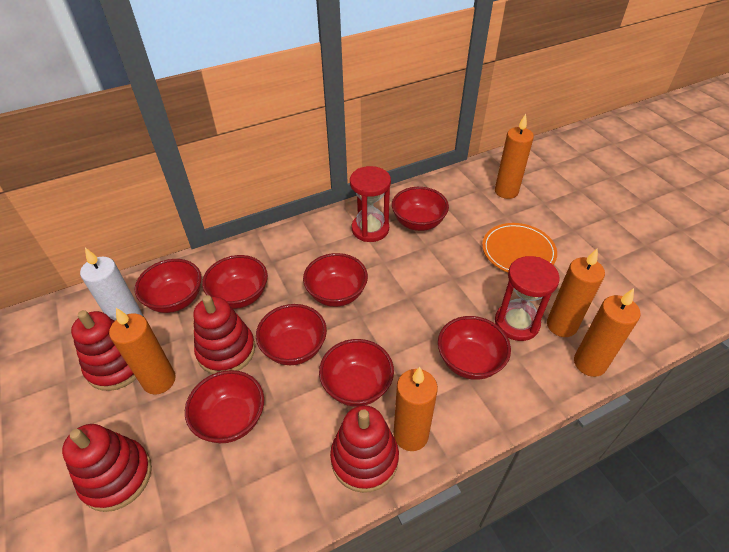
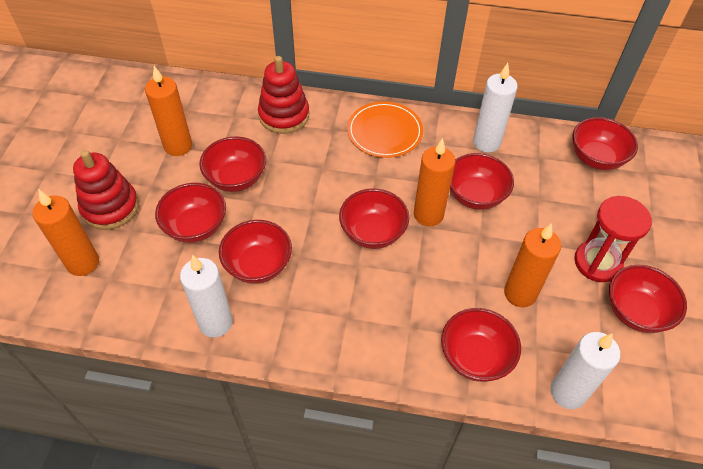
orange candle: 5 -> 4
red hourglass: 2 -> 1
red stacking toy: 4 -> 2
white candle: 1 -> 3

